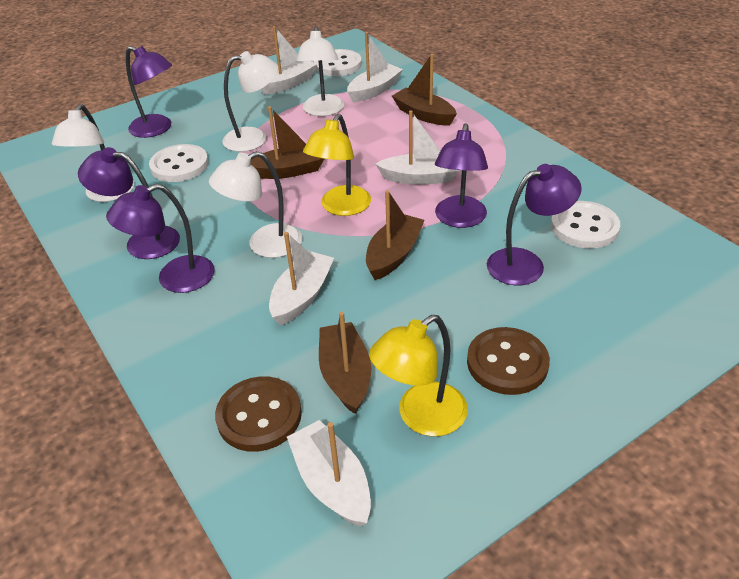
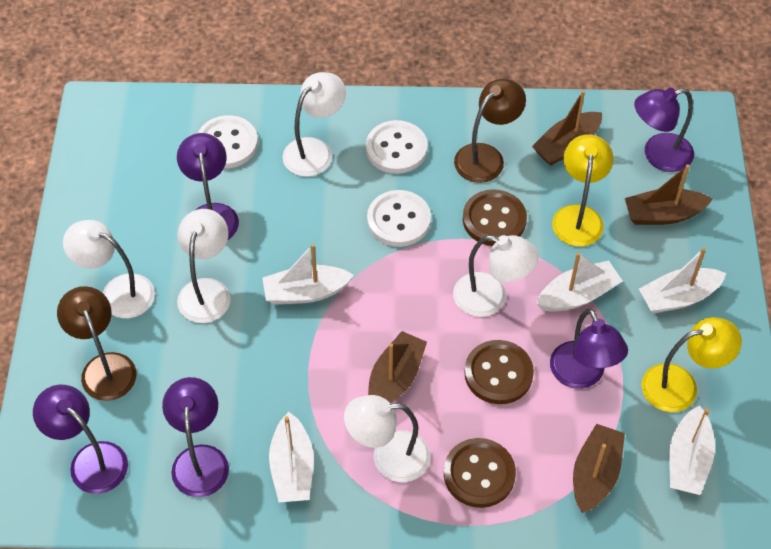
brown button: 2 -> 3
brown lamp: 0 -> 2
white lamp: 4 -> 5

